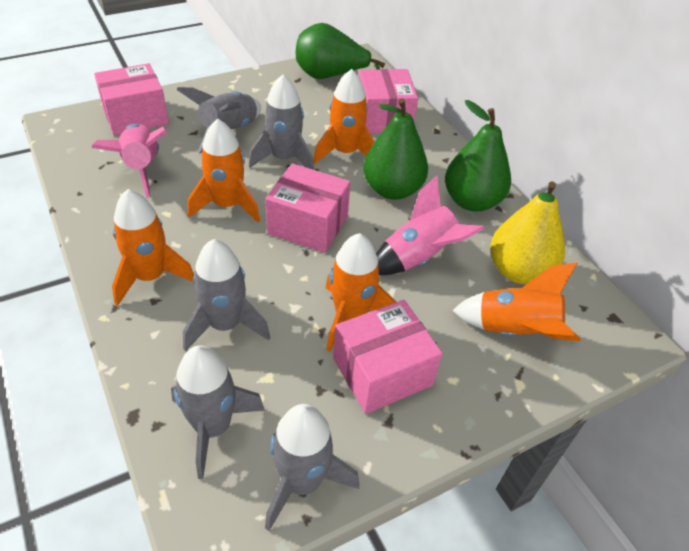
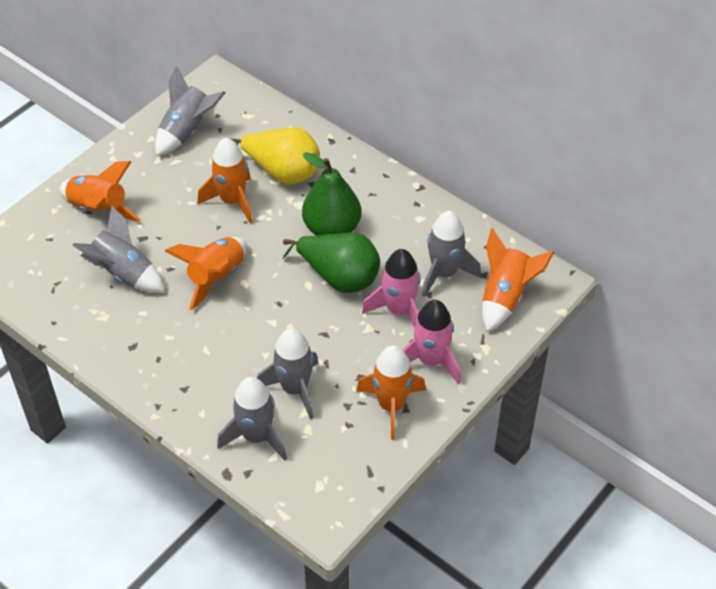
green pear: 3 -> 2
pink box: 4 -> 0

